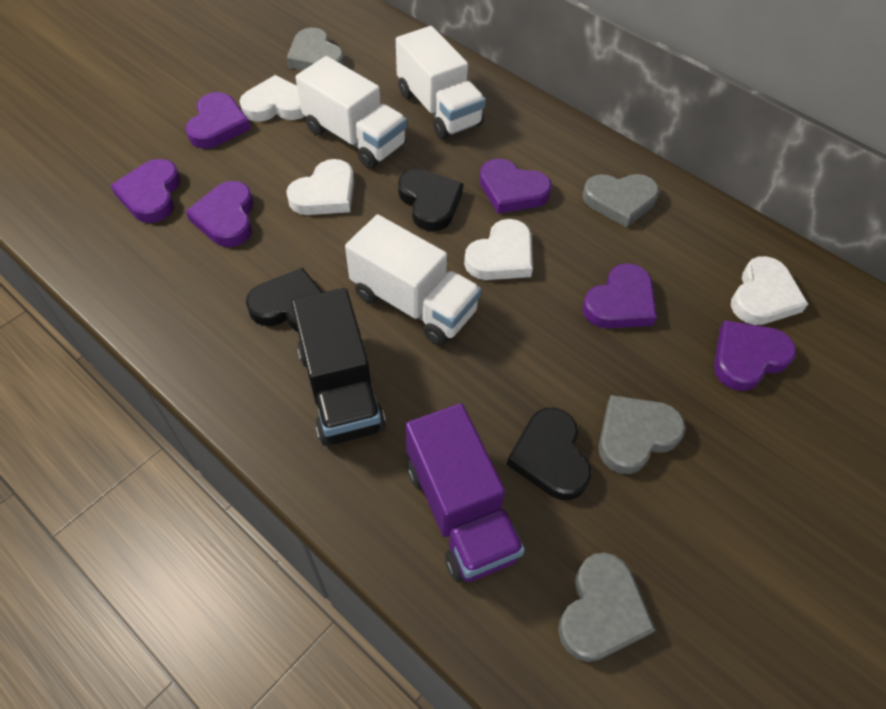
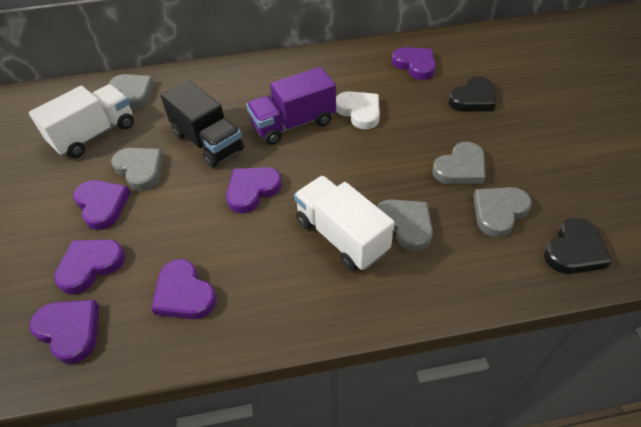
black heart: 3 -> 2
grey heart: 4 -> 5
white heart: 4 -> 1
white truck: 3 -> 2

